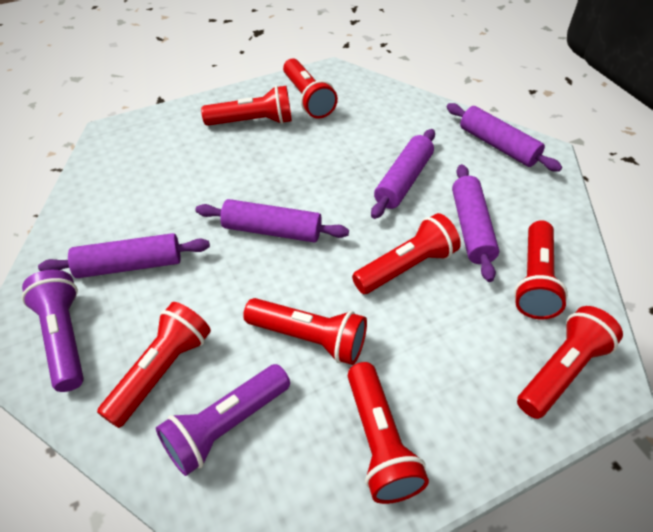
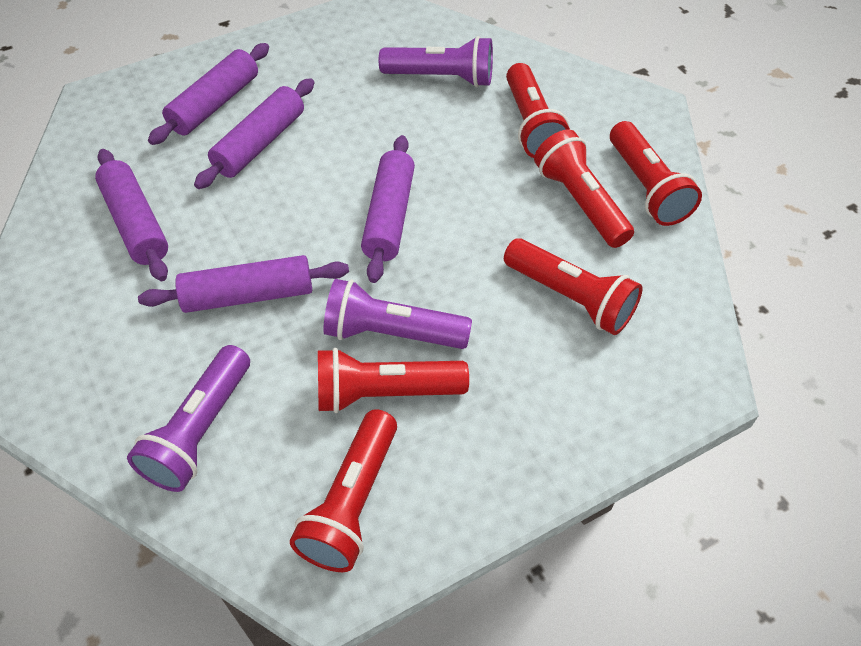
purple flashlight: 2 -> 3
red flashlight: 8 -> 6

